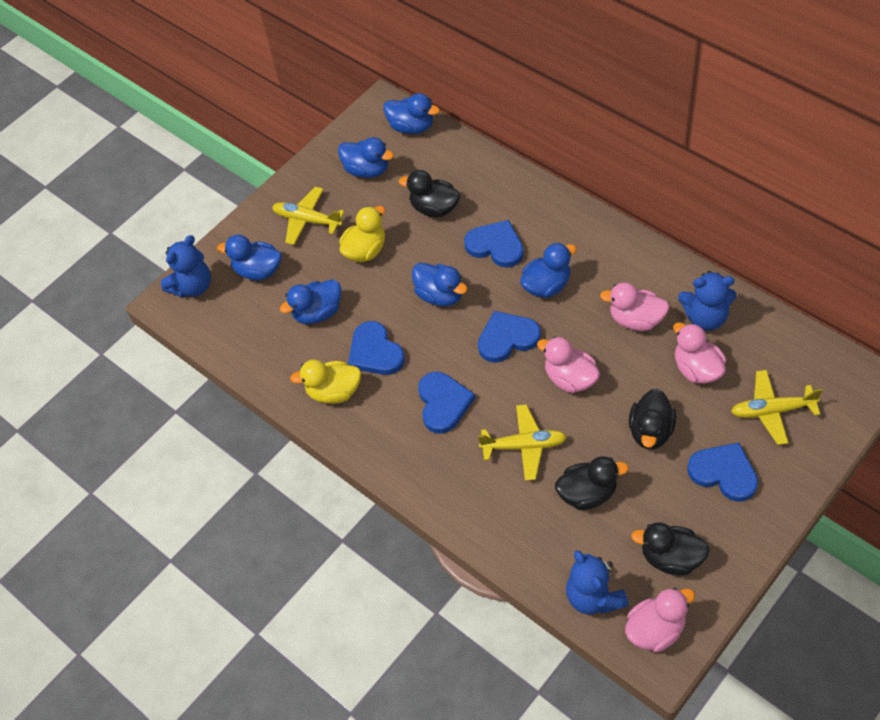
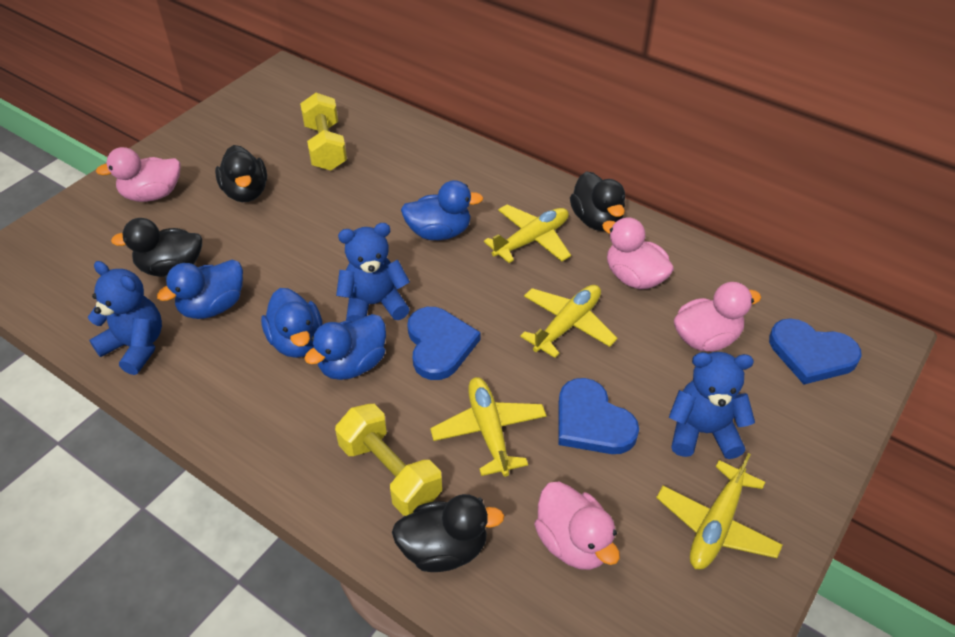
blue duck: 6 -> 4
blue heart: 5 -> 3
yellow duck: 2 -> 0
yellow dumbbell: 0 -> 2
yellow plane: 3 -> 4

